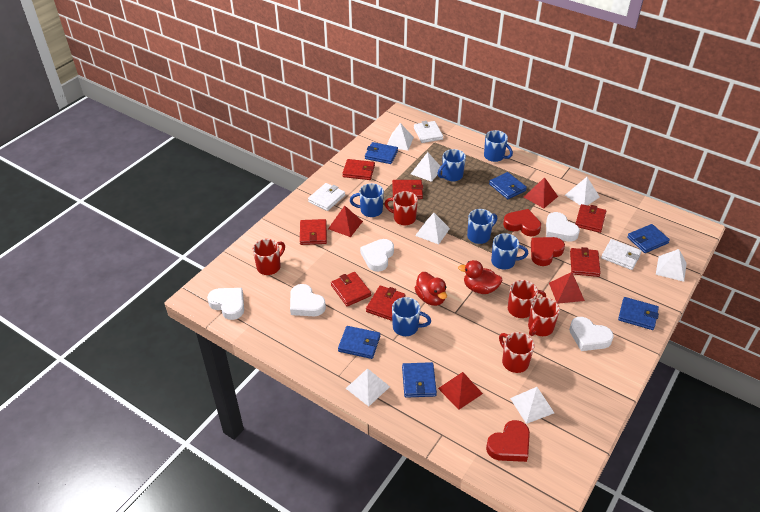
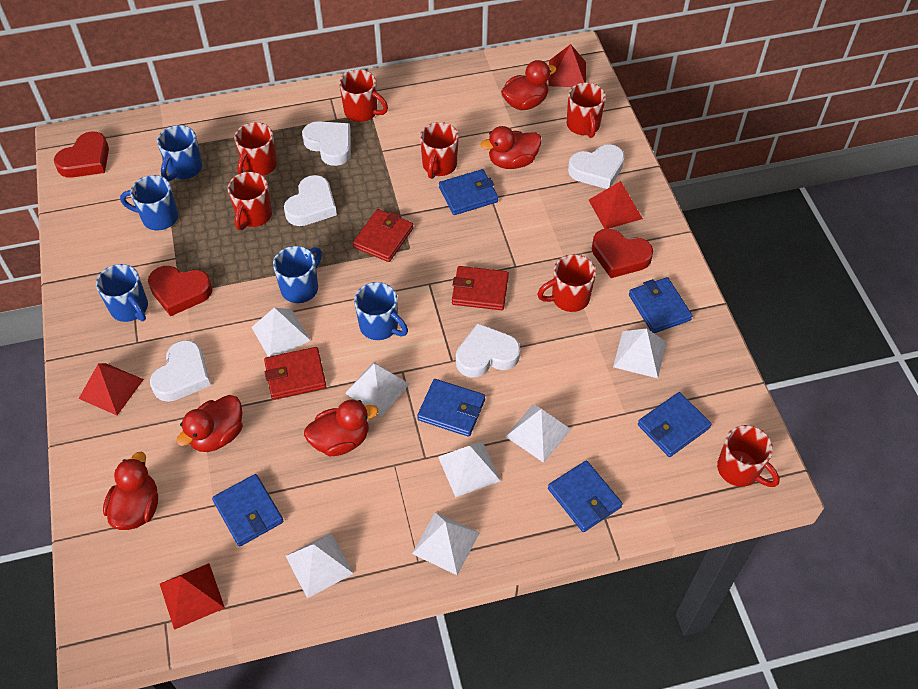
blue mug: 6 -> 5
red duck: 2 -> 5
red mug: 5 -> 7
red wallet: 7 -> 3
white wallet: 3 -> 0

